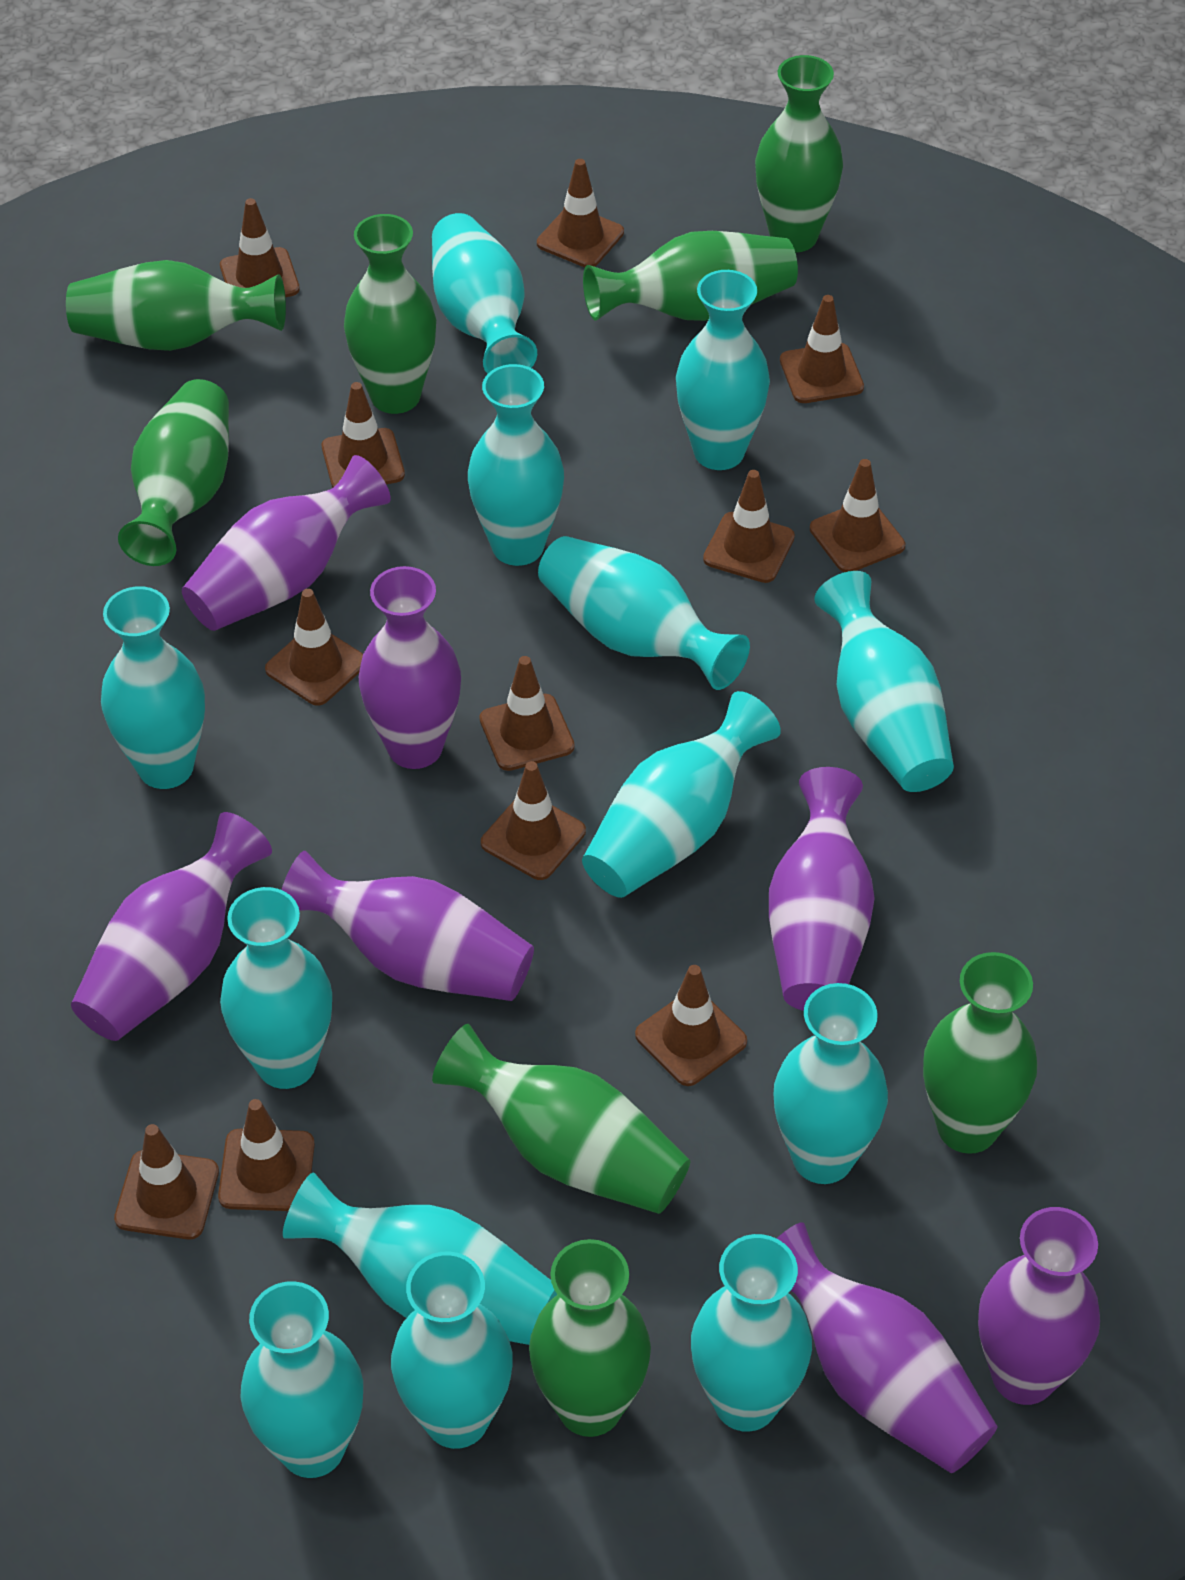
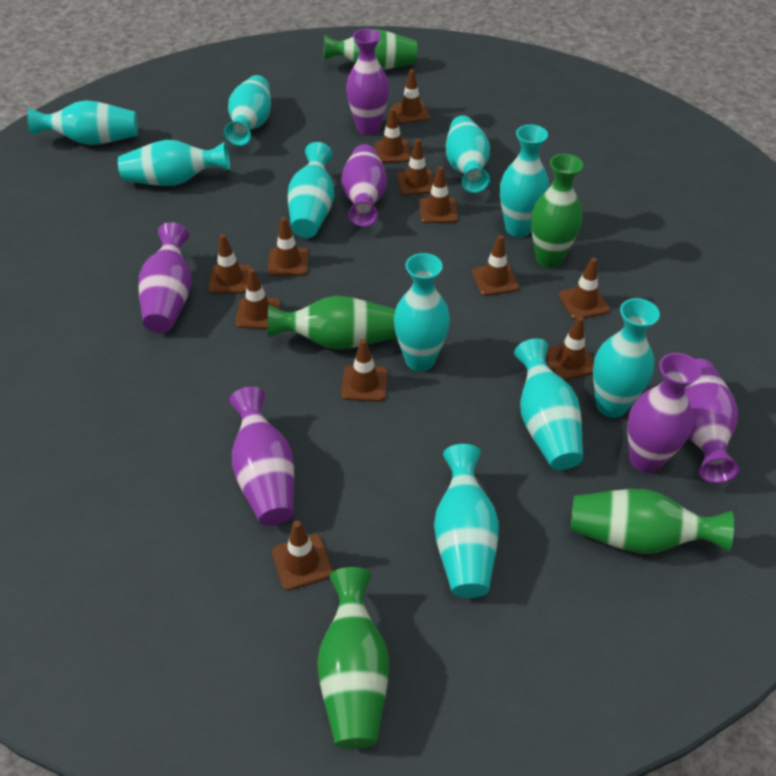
green vase: 8 -> 5
purple vase: 7 -> 6
turquoise vase: 13 -> 10

